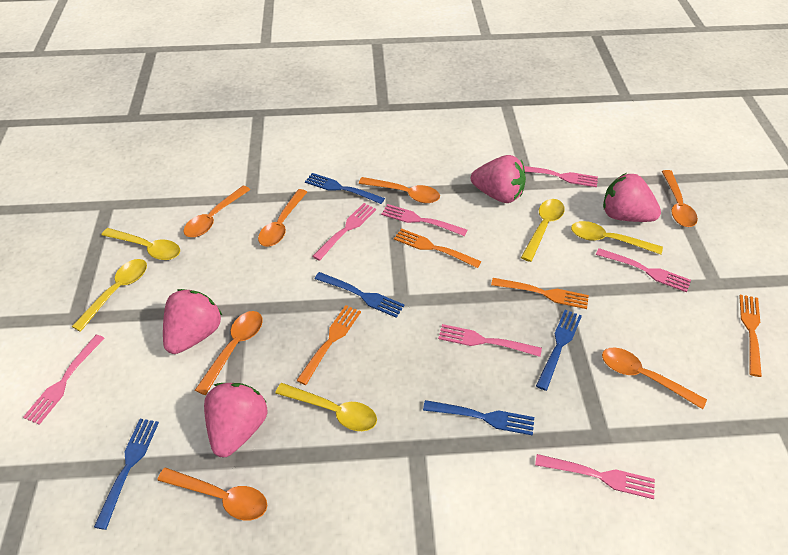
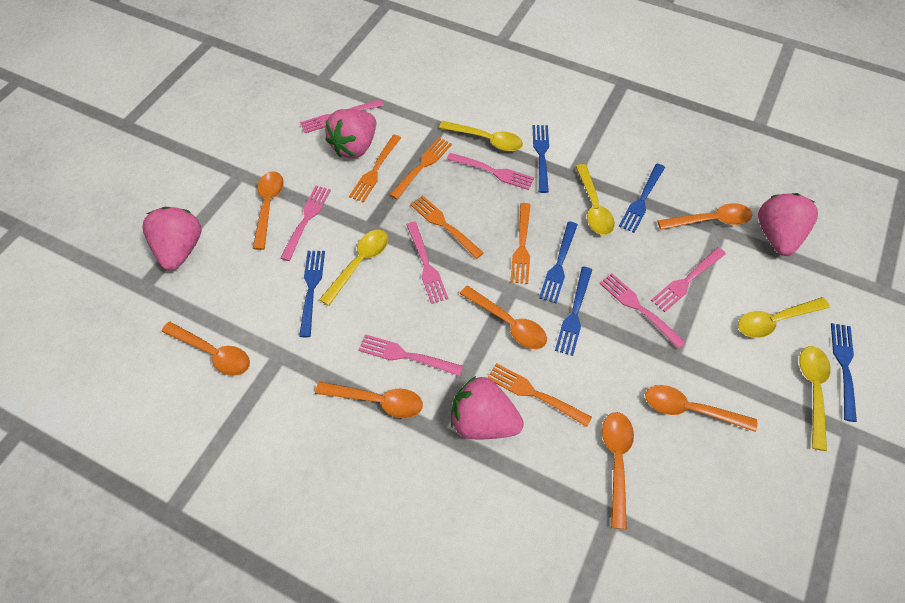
blue fork: 5 -> 6
orange fork: 4 -> 5

